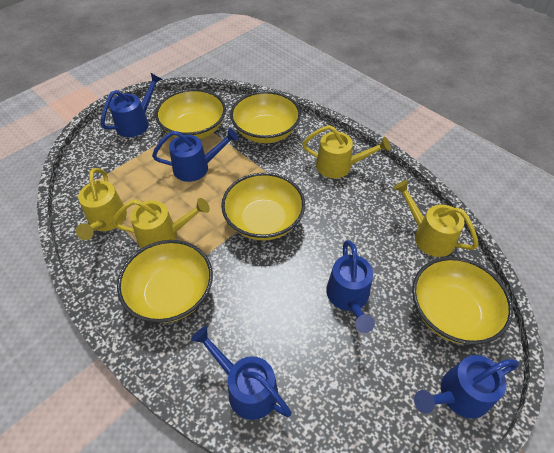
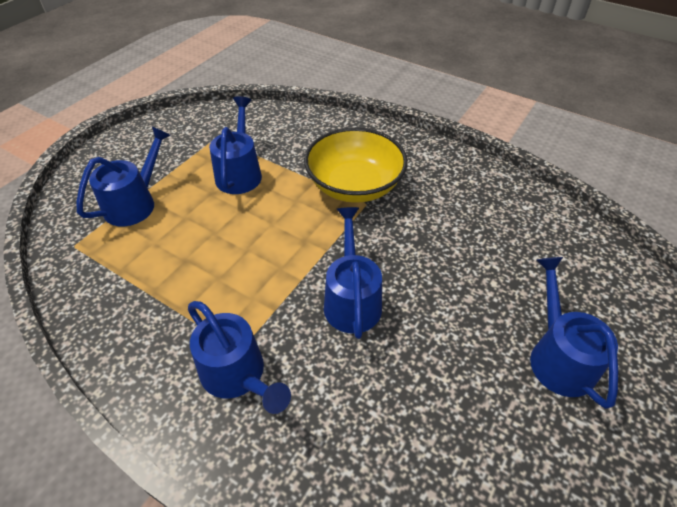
yellow bowl: 5 -> 1
yellow watering can: 4 -> 0

